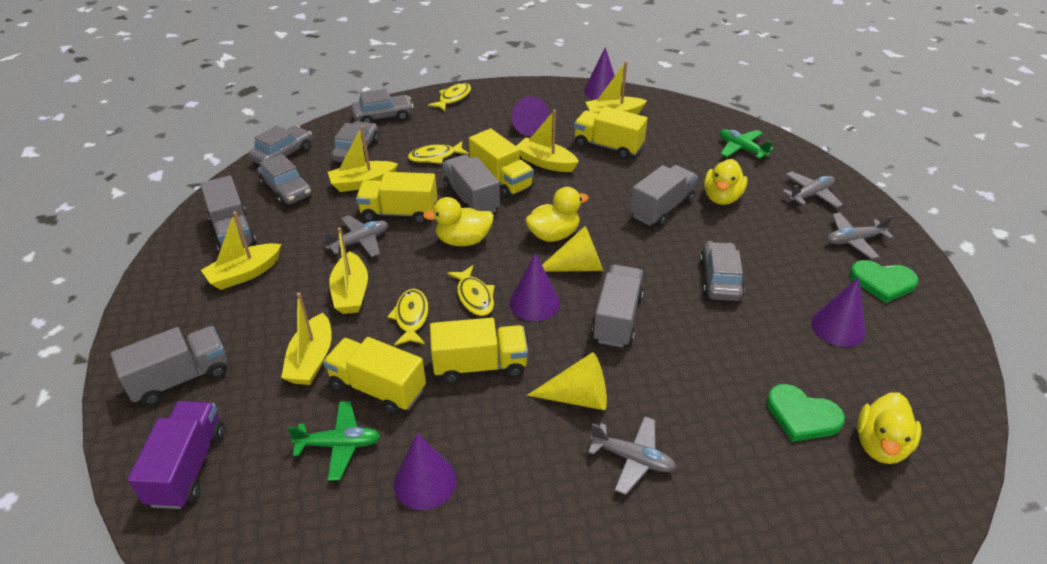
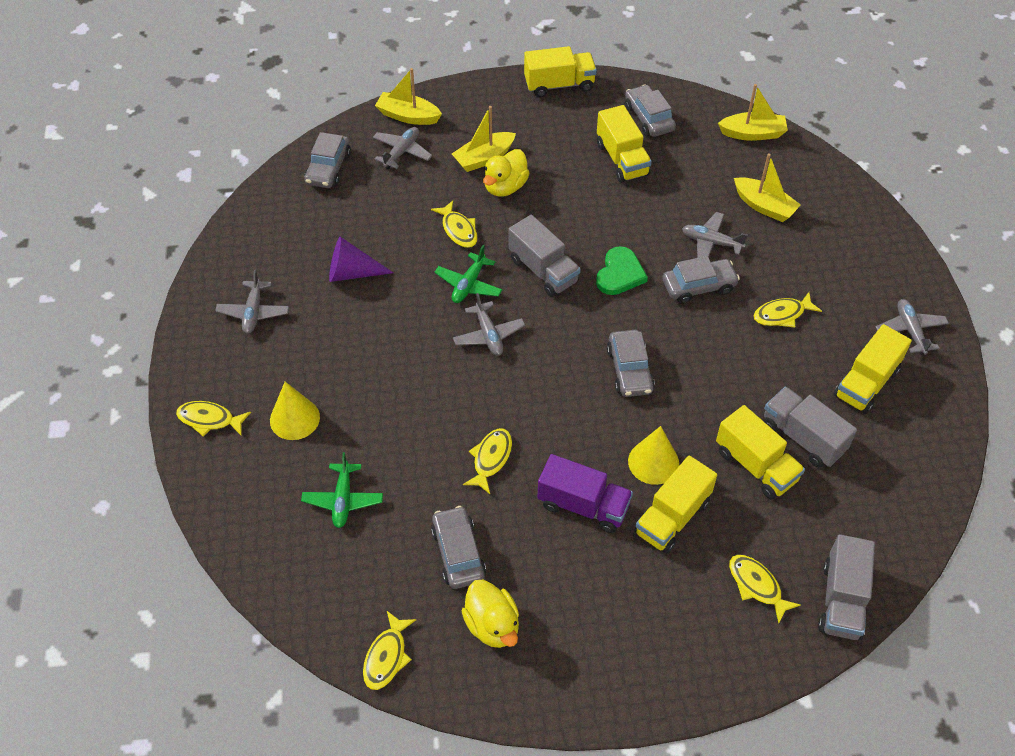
green heart: 2 -> 1
grey plane: 4 -> 5
grey truck: 5 -> 3
purple cone: 5 -> 1
yellow boat: 6 -> 4
yellow duck: 4 -> 2
yellow fish: 4 -> 6

